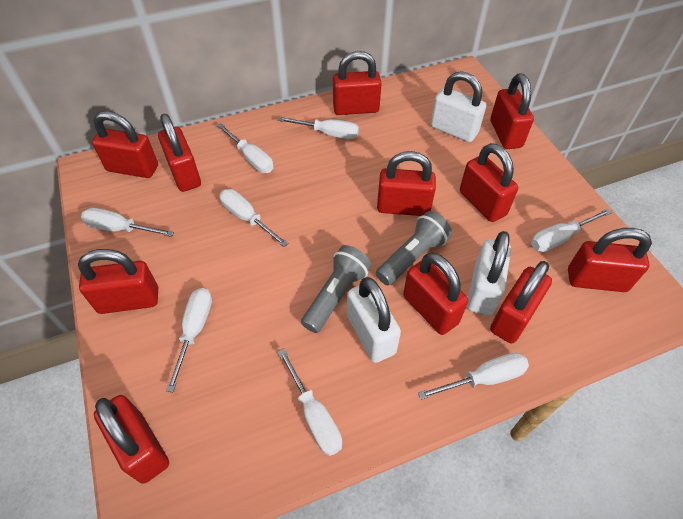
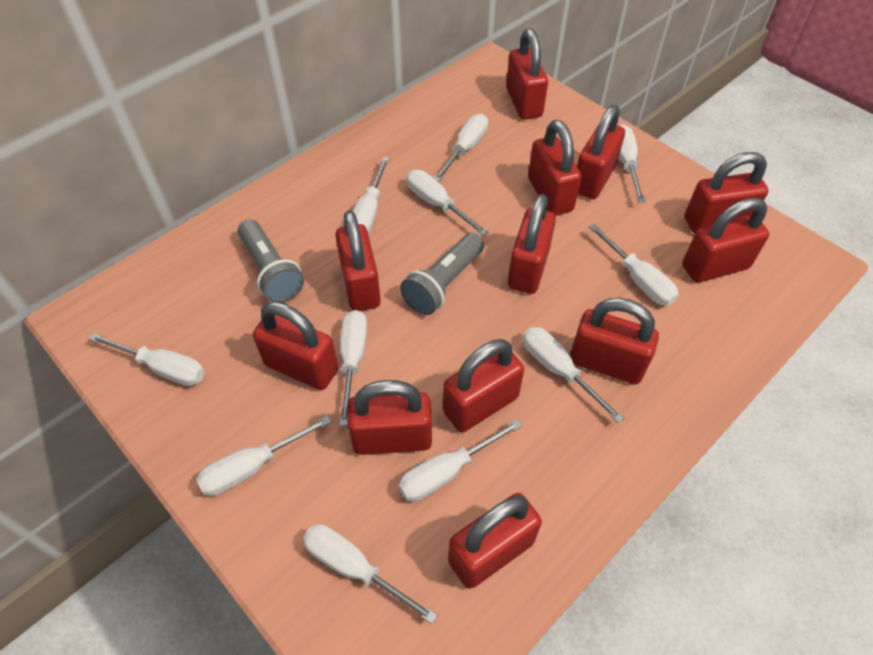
red padlock: 11 -> 12
white padlock: 3 -> 0
white screwdriver: 8 -> 11

